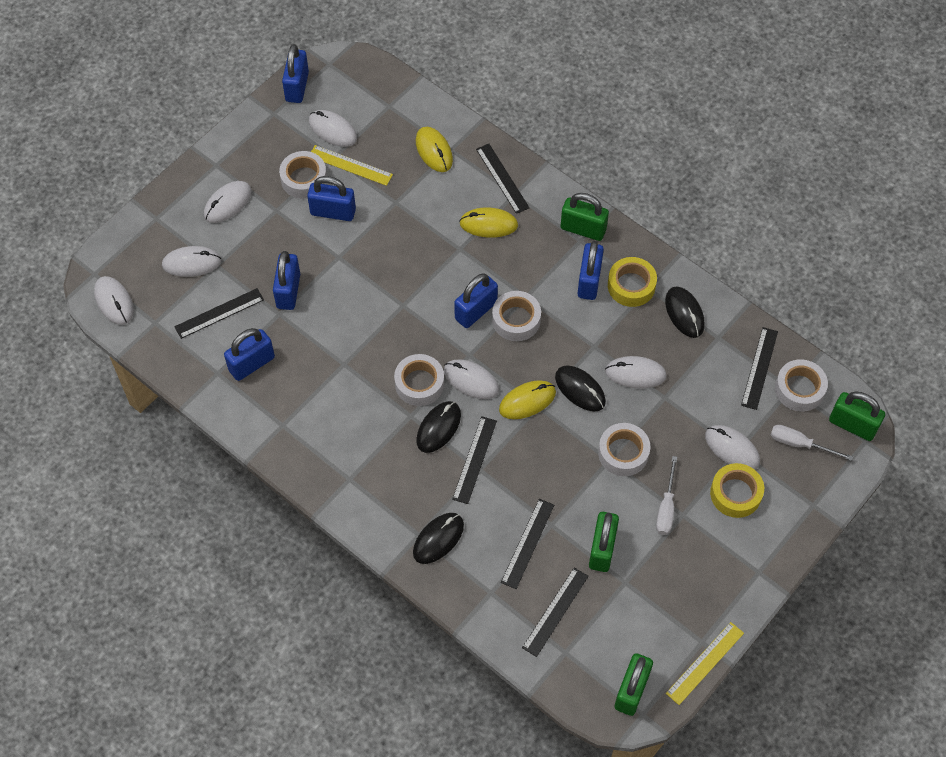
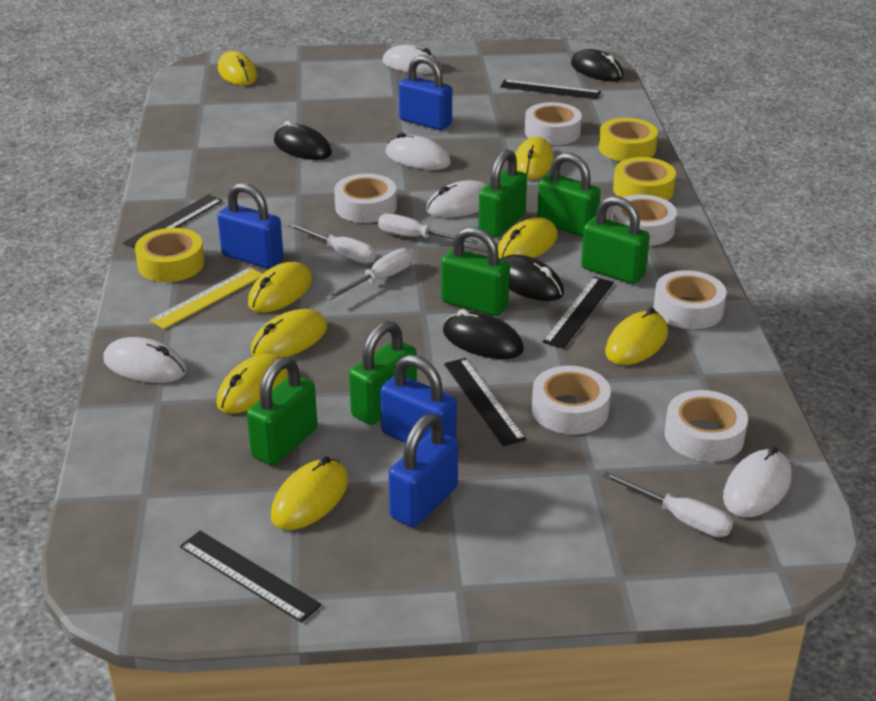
black ruler: 6 -> 5
blue padlock: 6 -> 4
green padlock: 4 -> 6
white mouse: 7 -> 5
white screwdriver: 2 -> 4
white tape: 5 -> 6
yellow mouse: 3 -> 8
yellow ruler: 2 -> 1
yellow tape: 2 -> 3

